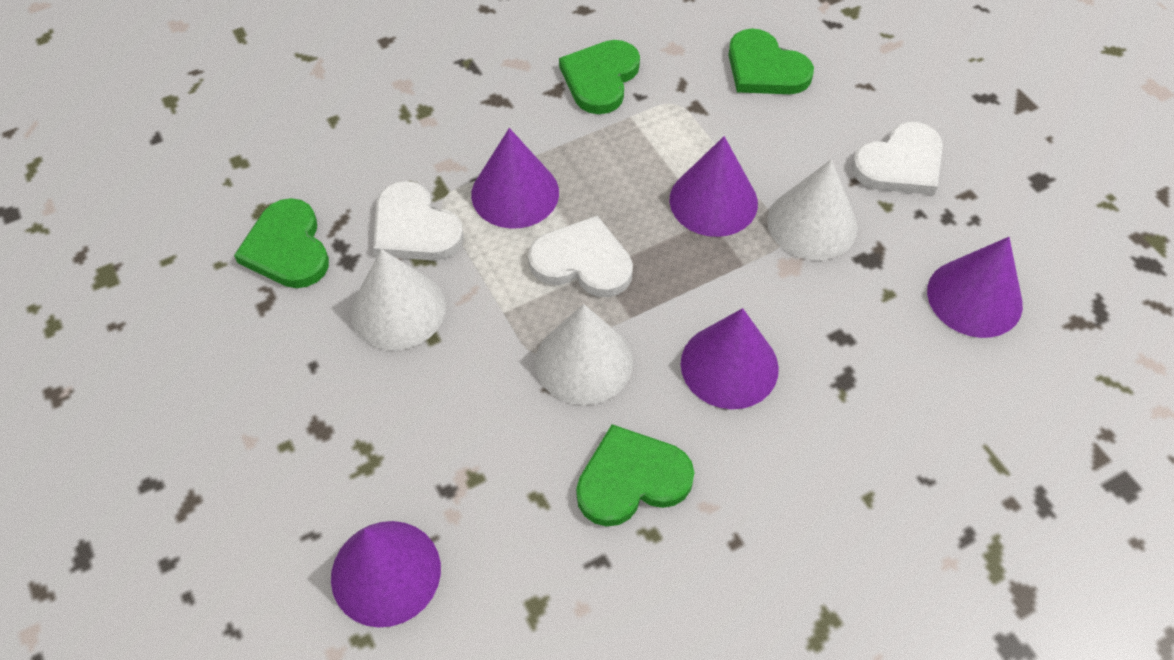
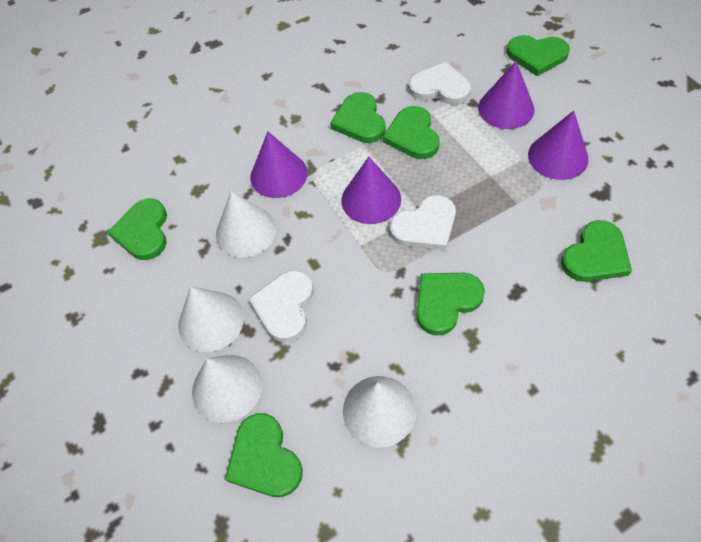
green heart: 4 -> 7
purple cone: 5 -> 4
white cone: 3 -> 4

